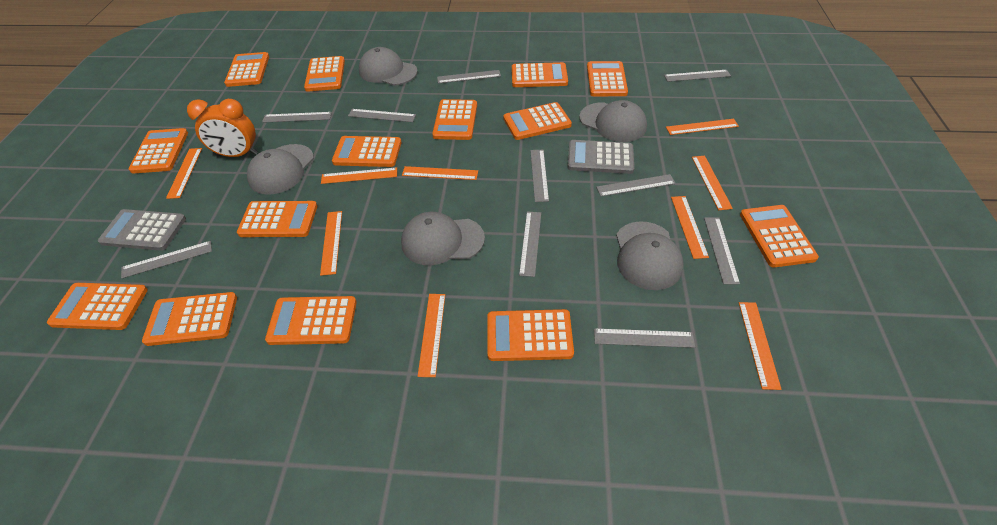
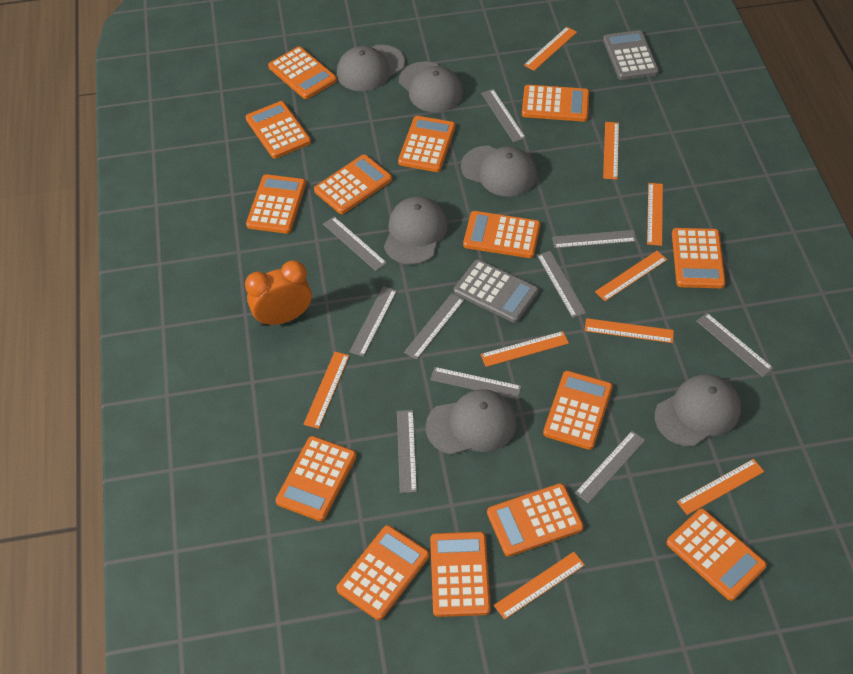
grey cap: 5 -> 6

